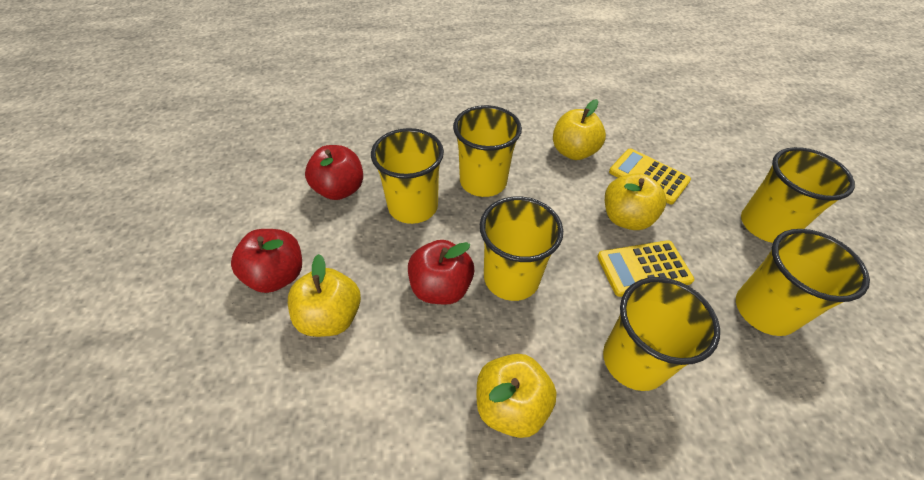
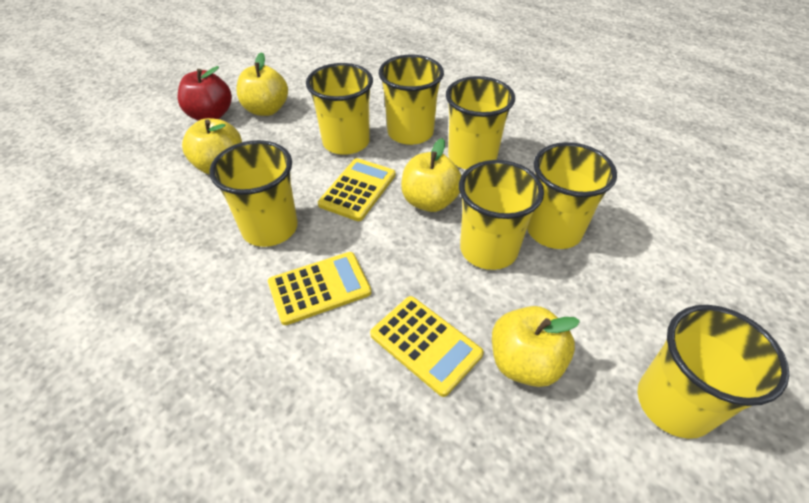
red apple: 3 -> 1
yellow calculator: 2 -> 3
yellow cup: 6 -> 7

